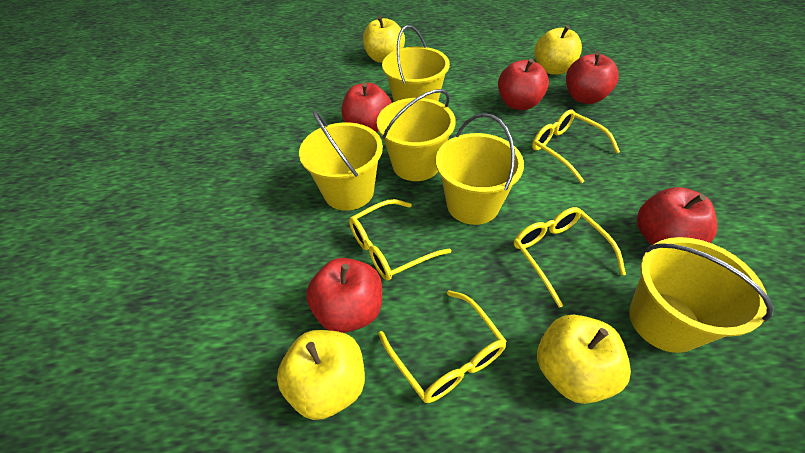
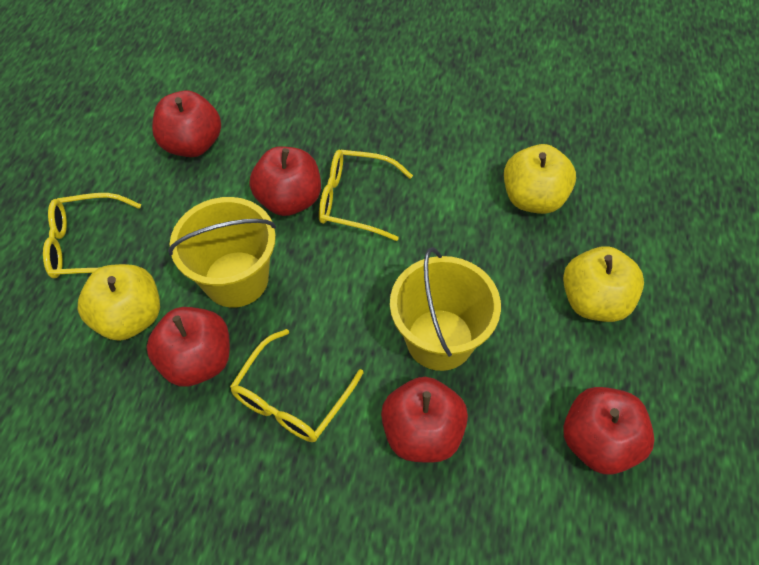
yellow apple: 4 -> 3
yellow bucket: 5 -> 2
yellow glasses: 4 -> 3

